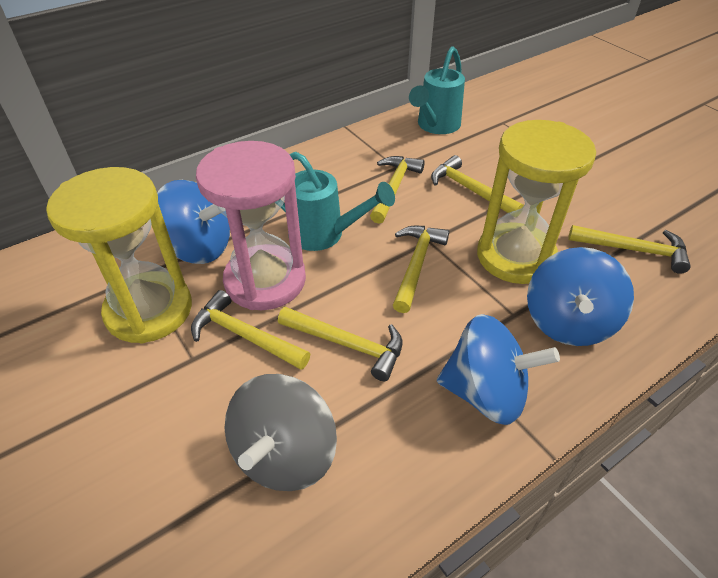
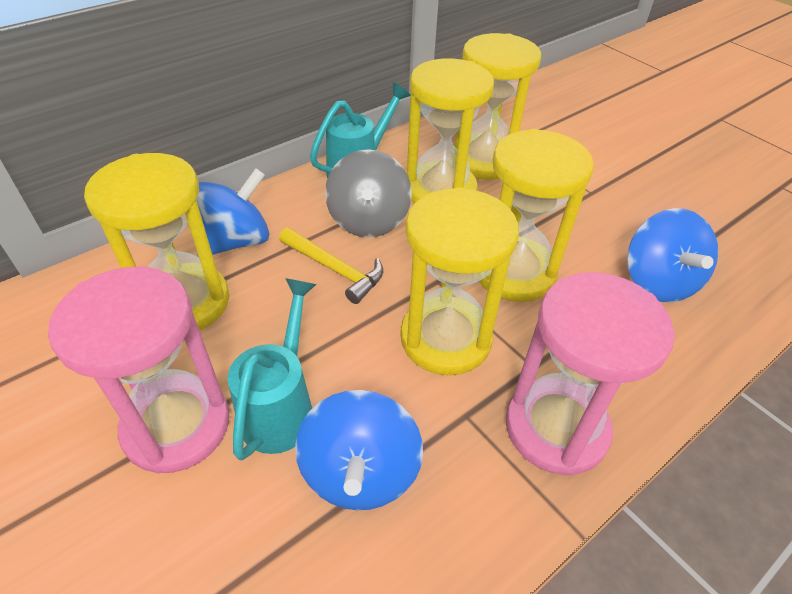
pink hourglass: 1 -> 2
yellow hammer: 6 -> 1
yellow hourglass: 2 -> 5

